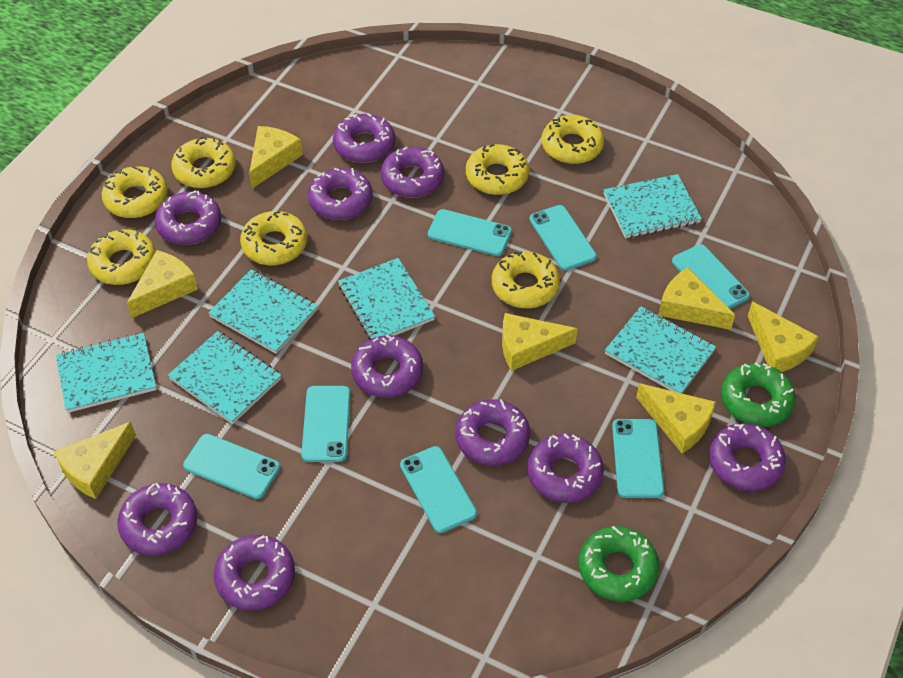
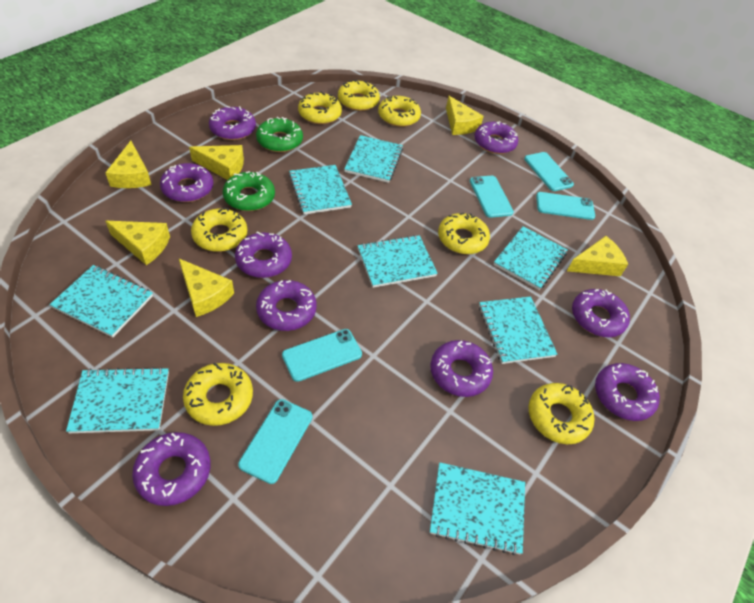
purple donut: 10 -> 9
turquoise notebook: 6 -> 8
turquoise phone: 7 -> 5
yellow cheese: 7 -> 6

